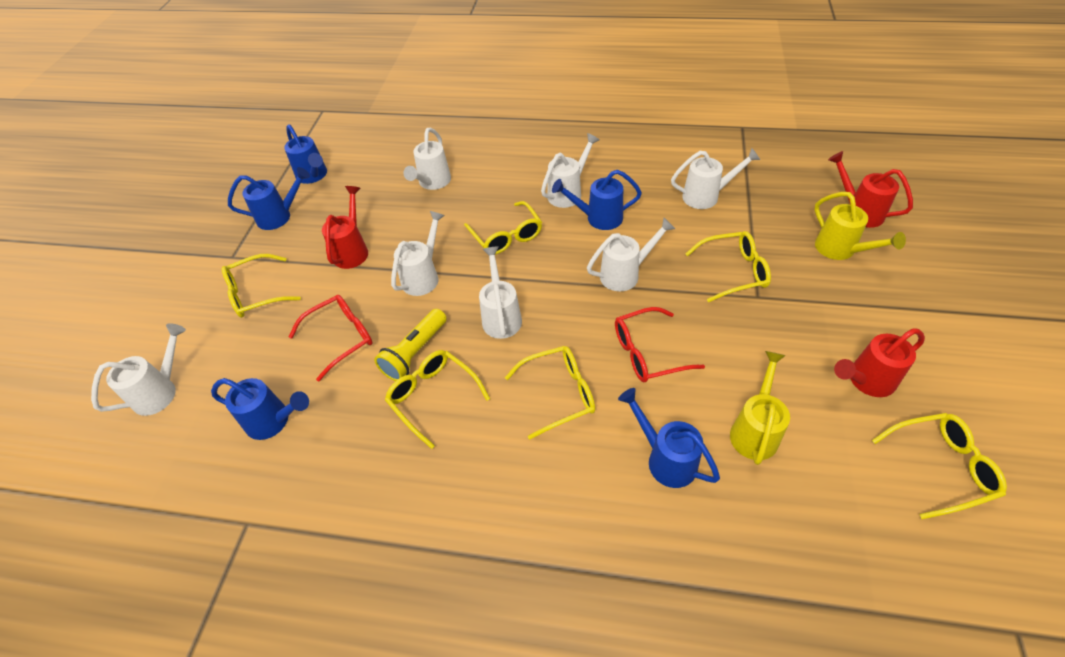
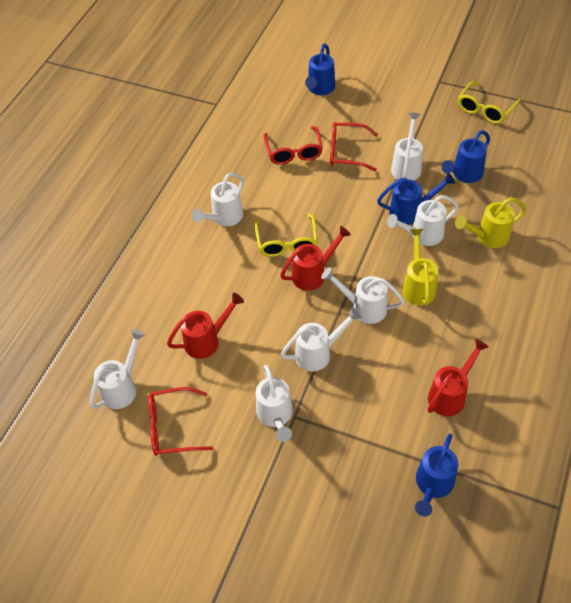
blue watering can: 5 -> 4
red glasses: 2 -> 3
yellow flashlight: 1 -> 0
yellow glasses: 6 -> 2

